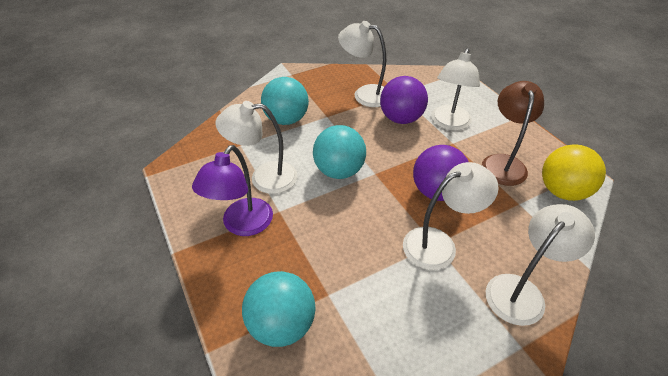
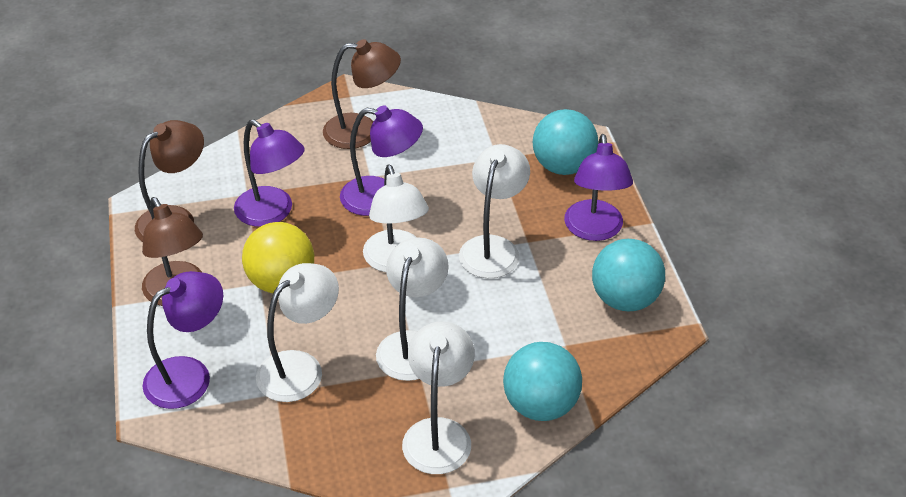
brown lamp: 1 -> 3
purple ball: 2 -> 0
purple lamp: 1 -> 4

